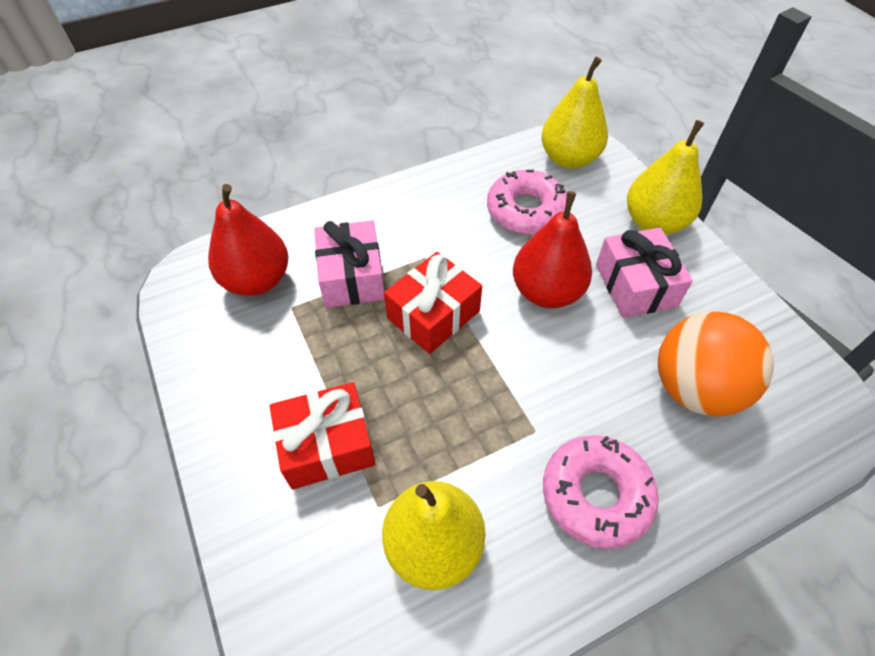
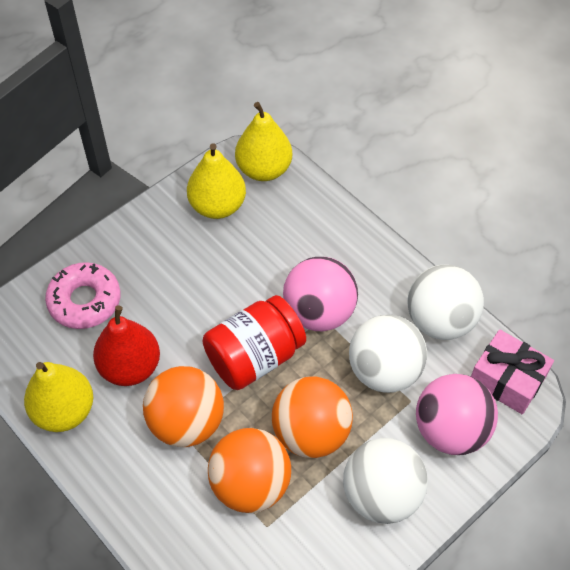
orange ball: 1 -> 3
pink ball: 0 -> 2
pink donut: 2 -> 1
pink gift: 2 -> 1
red gift: 2 -> 0
red jar: 0 -> 1
red pear: 2 -> 1
white ball: 0 -> 3

